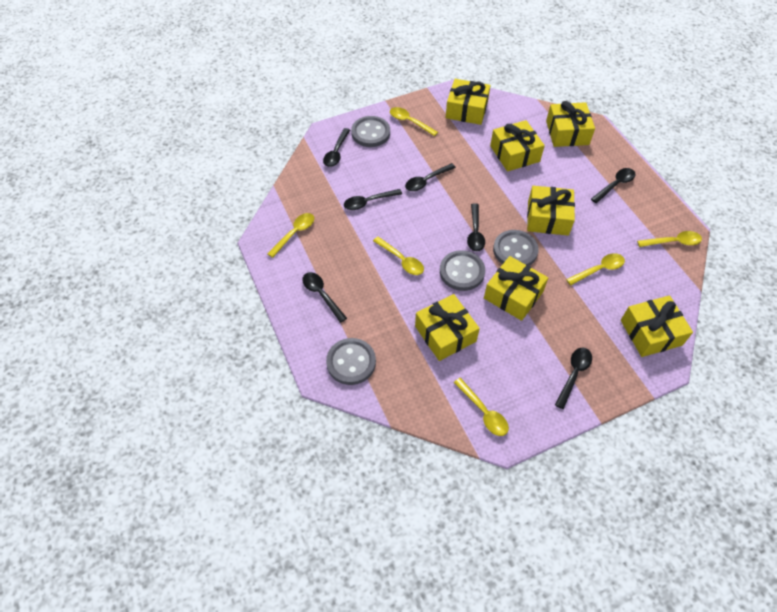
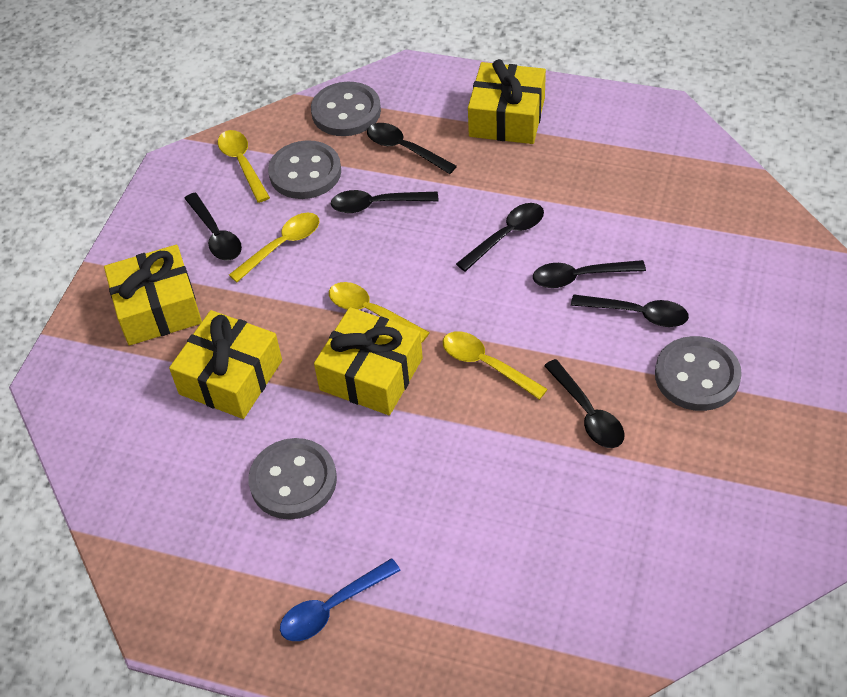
blue spoon: 0 -> 1
yellow gift: 7 -> 4
yellow spoon: 6 -> 4

